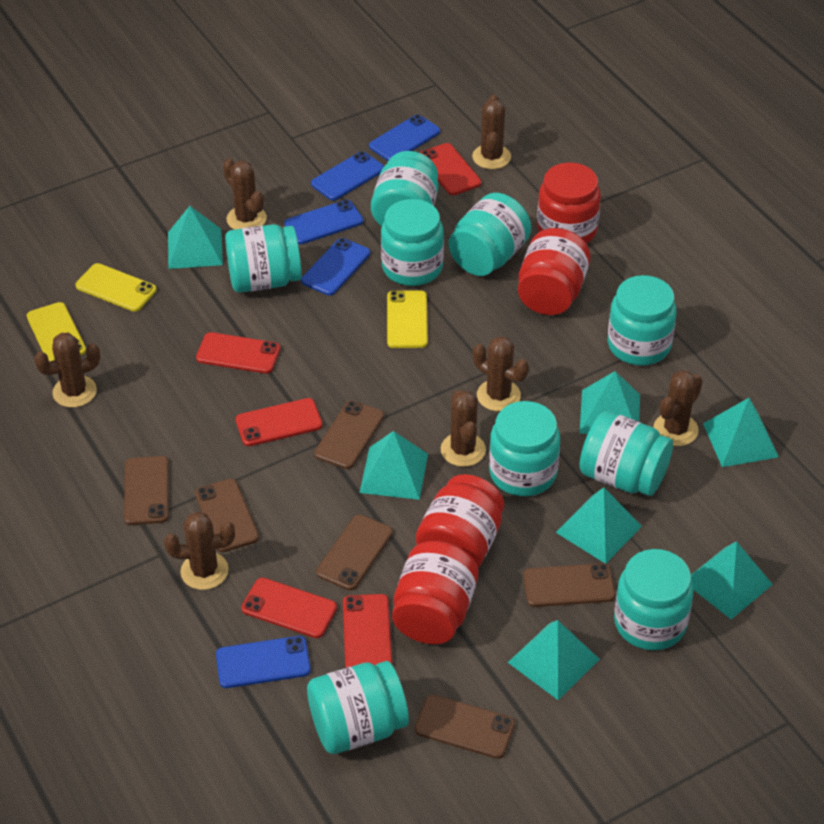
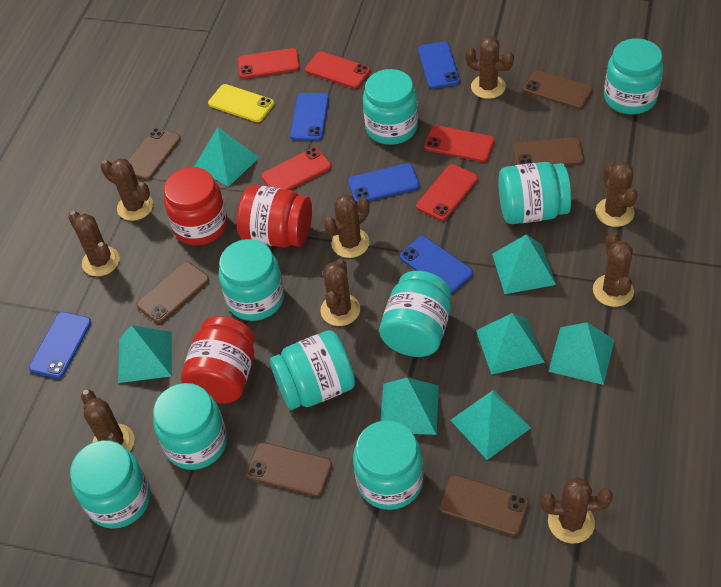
brown cactus: 7 -> 9
red jar: 4 -> 3
yellow phone: 3 -> 1

